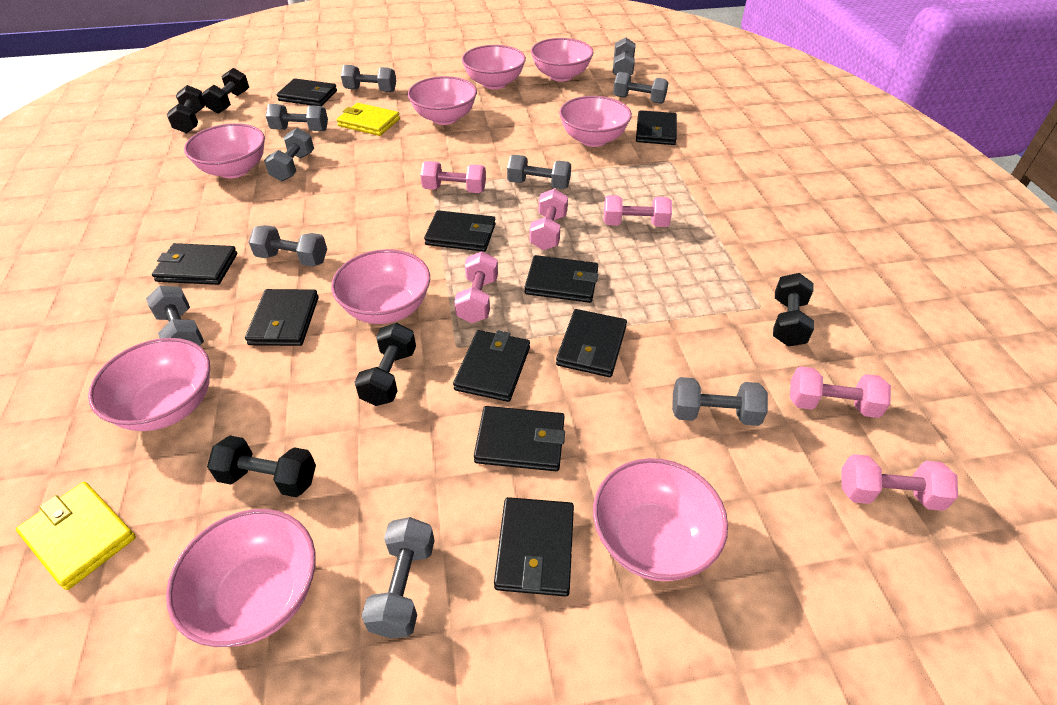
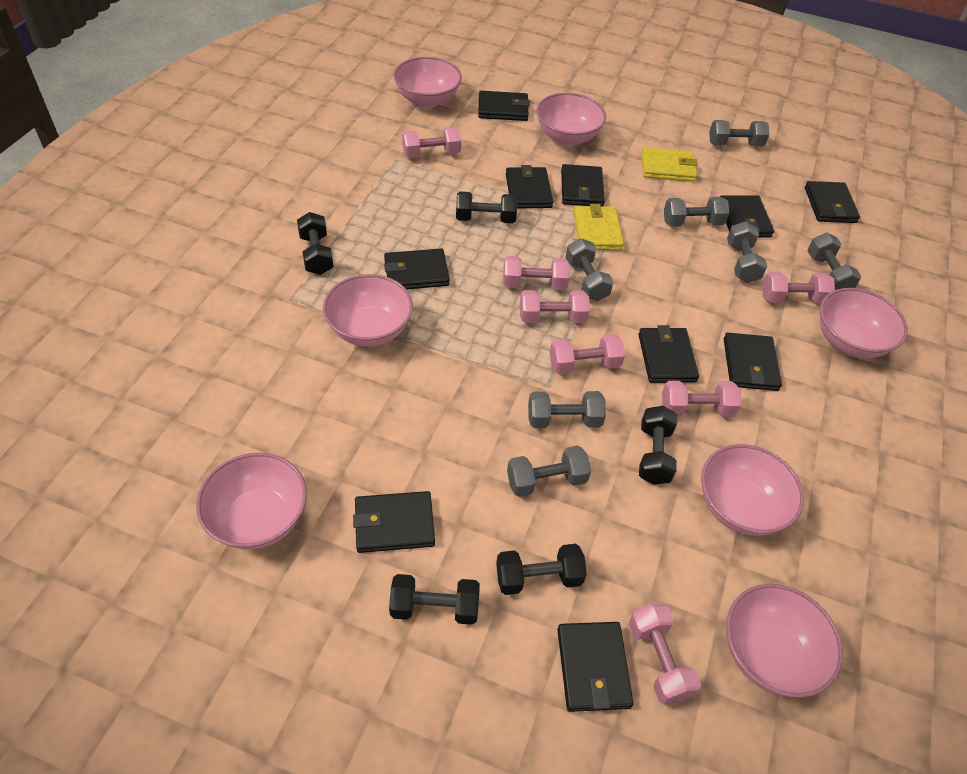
grey dumbbell: 10 -> 7
pink bowl: 9 -> 7
pink dumbbell: 6 -> 7

